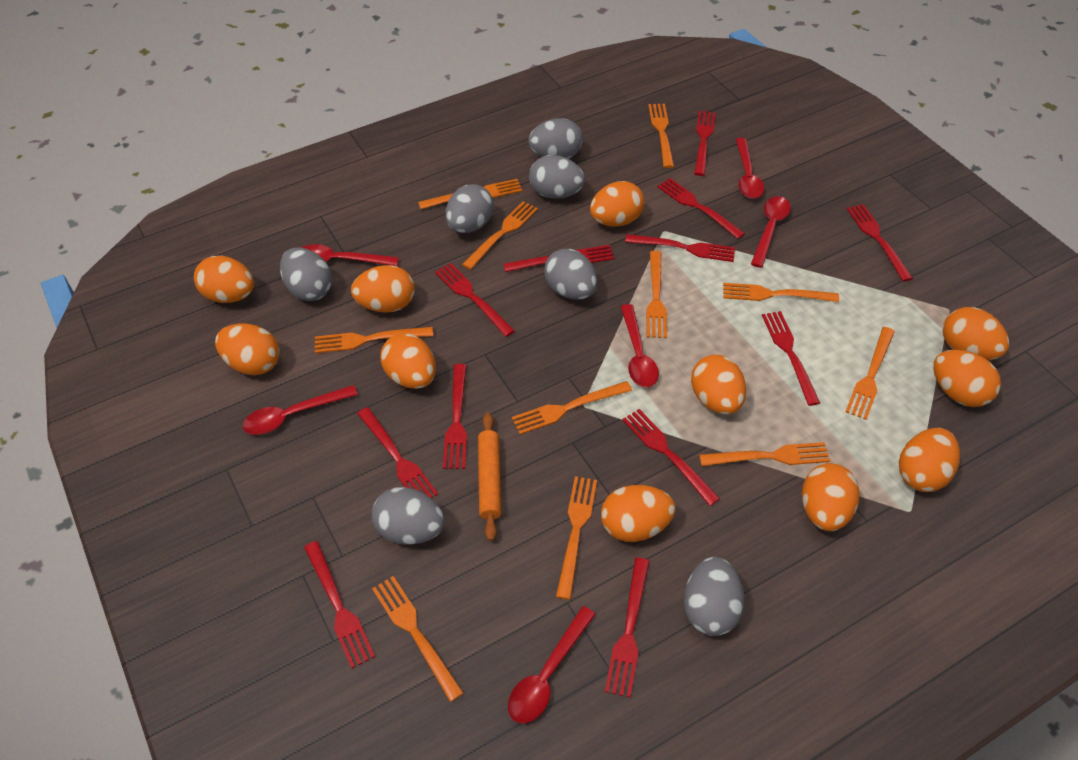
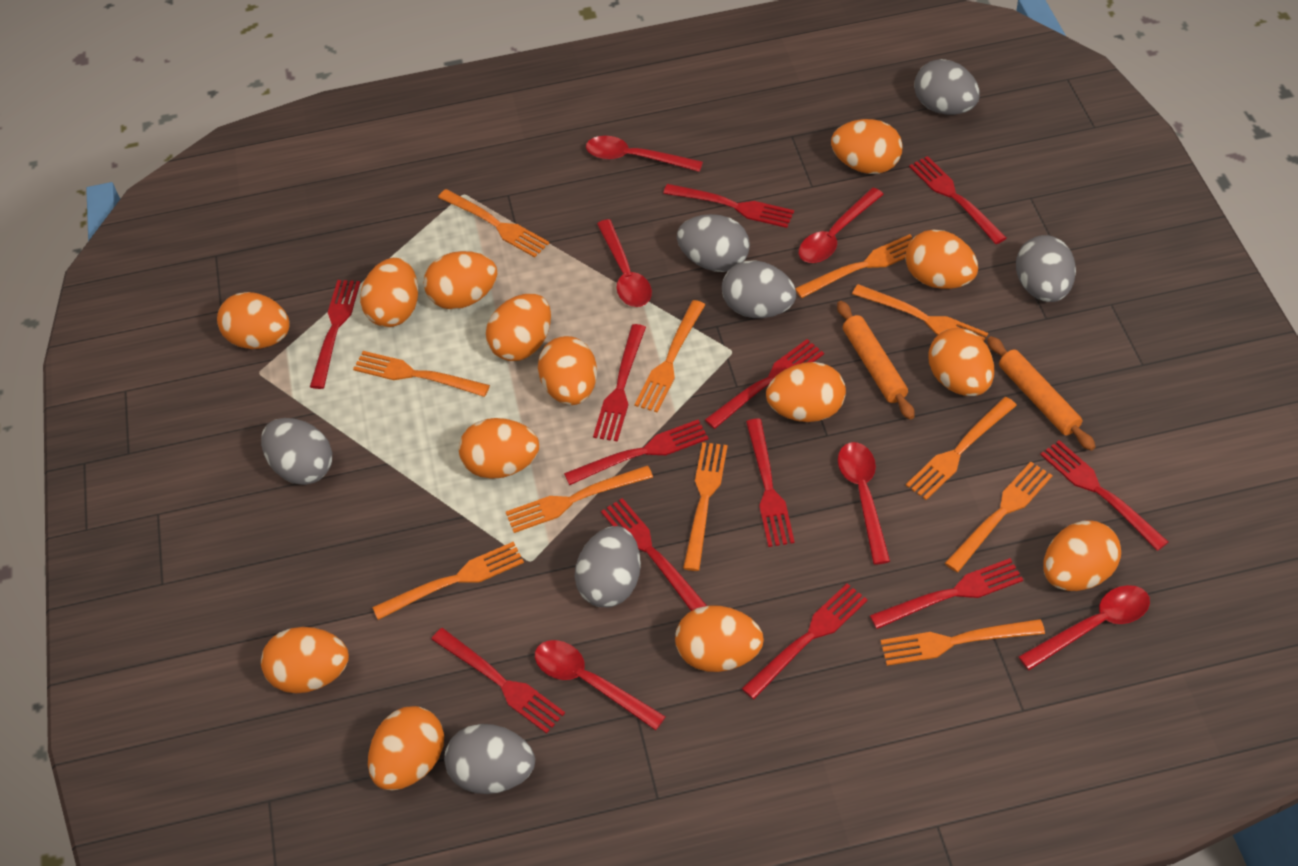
orange egg: 11 -> 14
orange rolling pin: 1 -> 2

